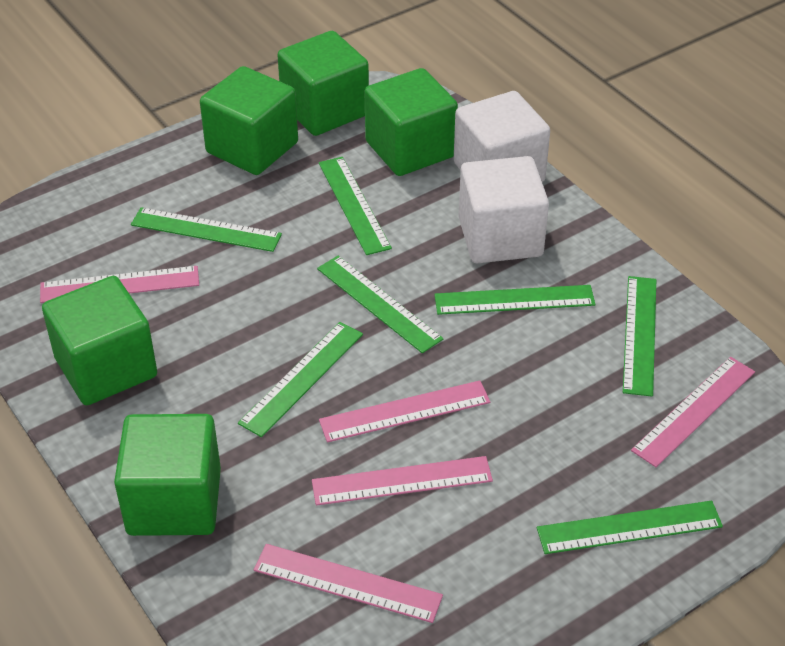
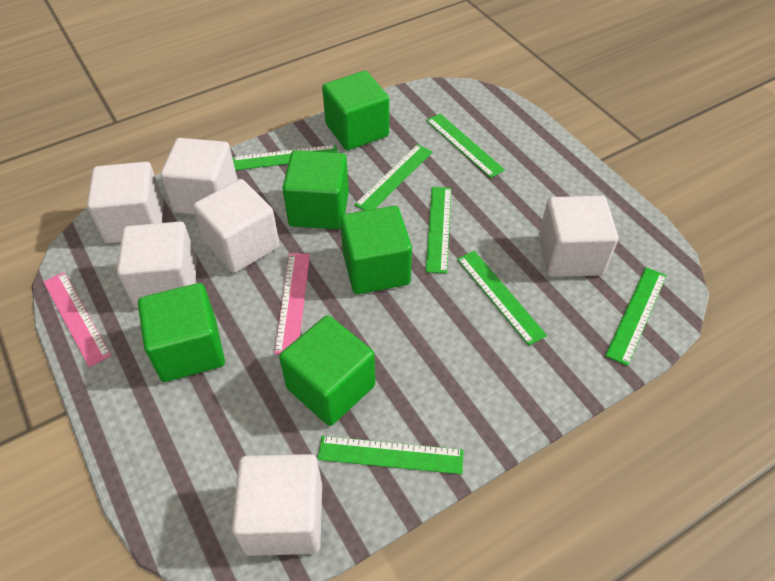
pink ruler: 5 -> 2
white cube: 2 -> 6

